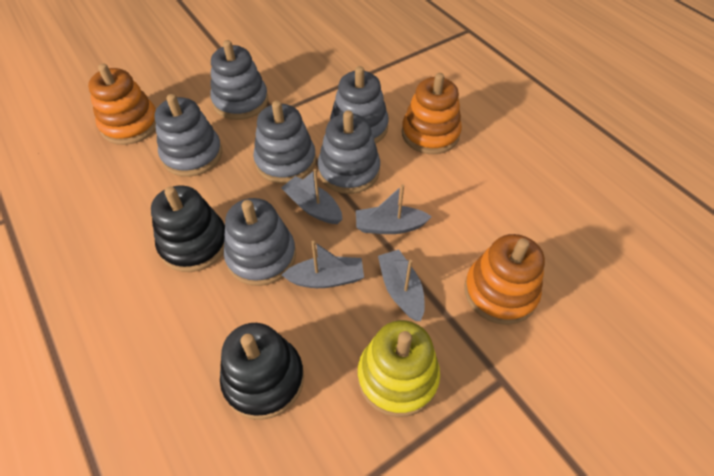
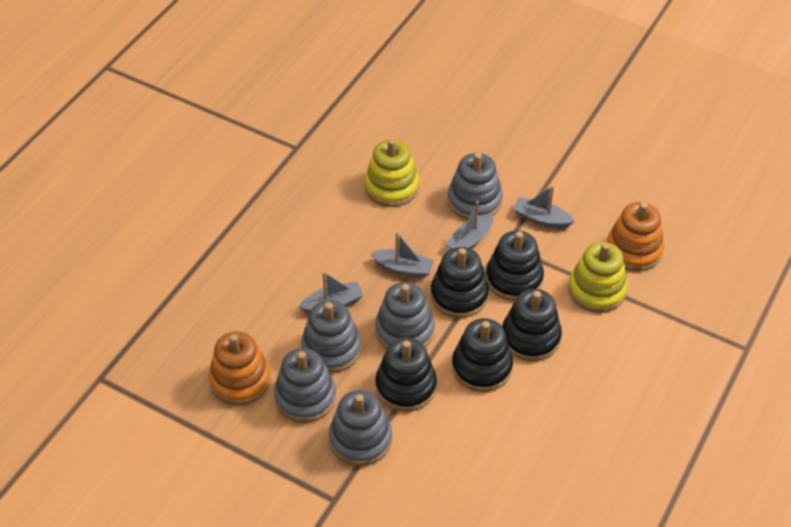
black stacking toy: 2 -> 5
grey stacking toy: 6 -> 5
orange stacking toy: 3 -> 2
yellow stacking toy: 1 -> 2

